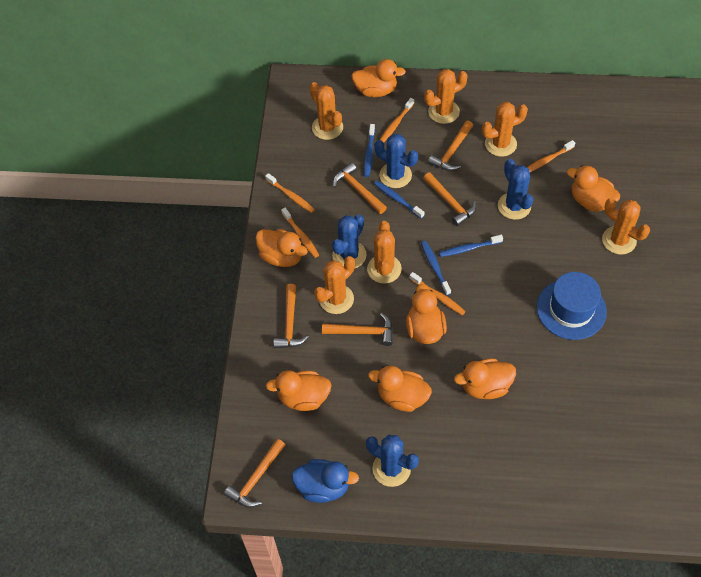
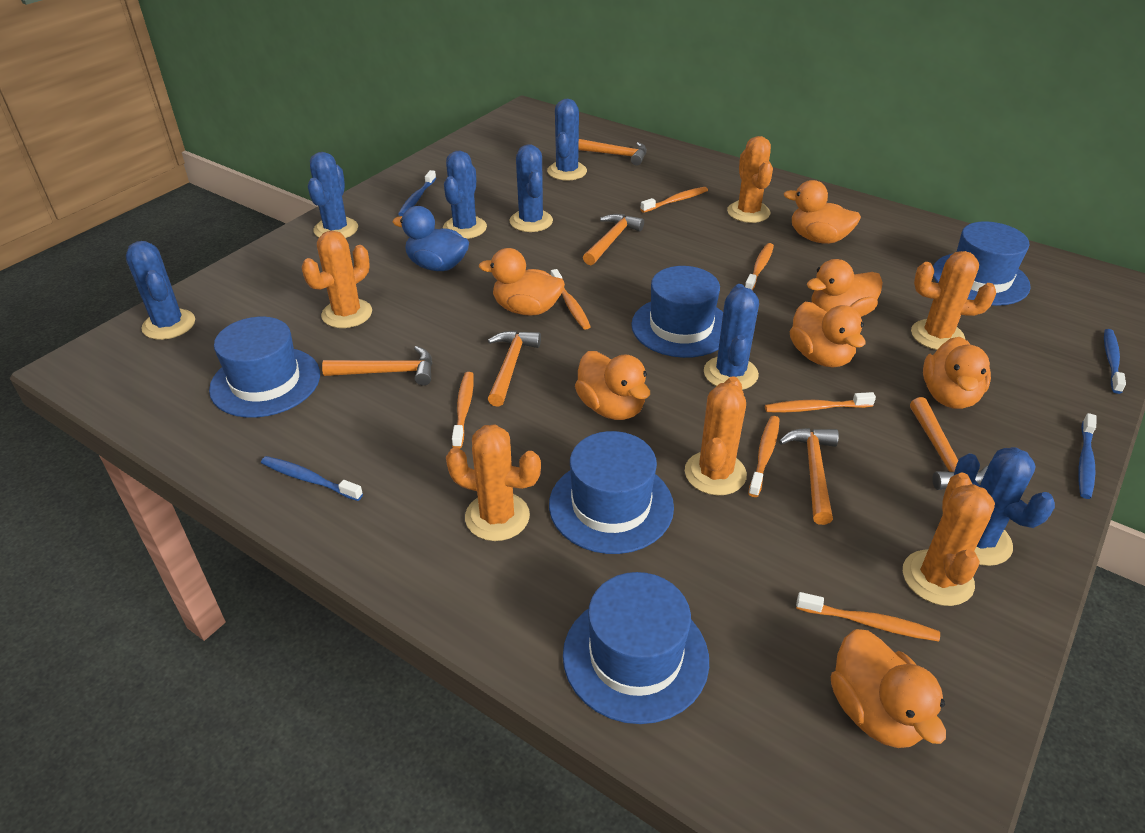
blue cactus: 4 -> 7
blue hat: 1 -> 5
orange toothbrush: 5 -> 7

